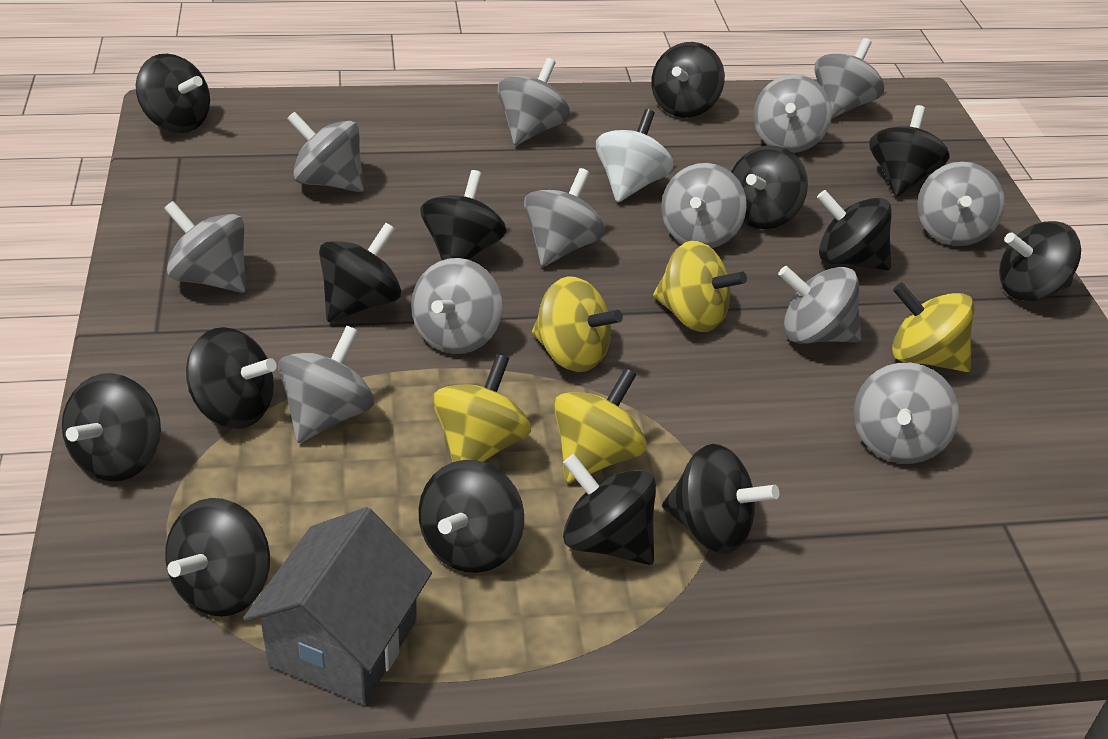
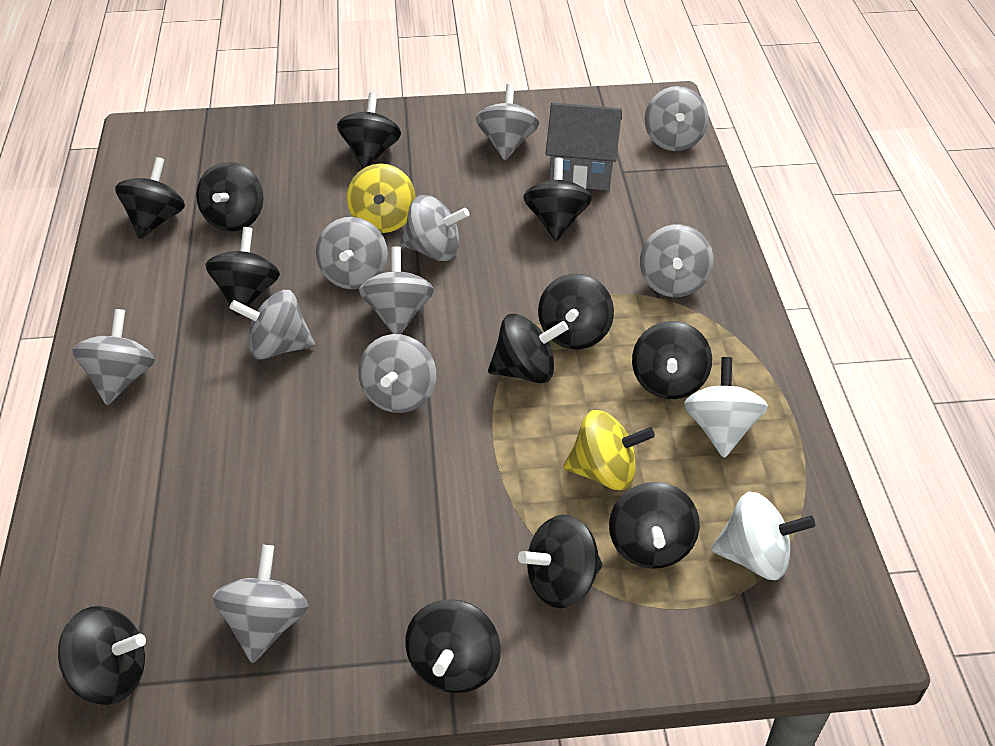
black spinning top: 14 -> 12
grey spinning top: 12 -> 10
white spinning top: 1 -> 2
yellow spinning top: 5 -> 2

